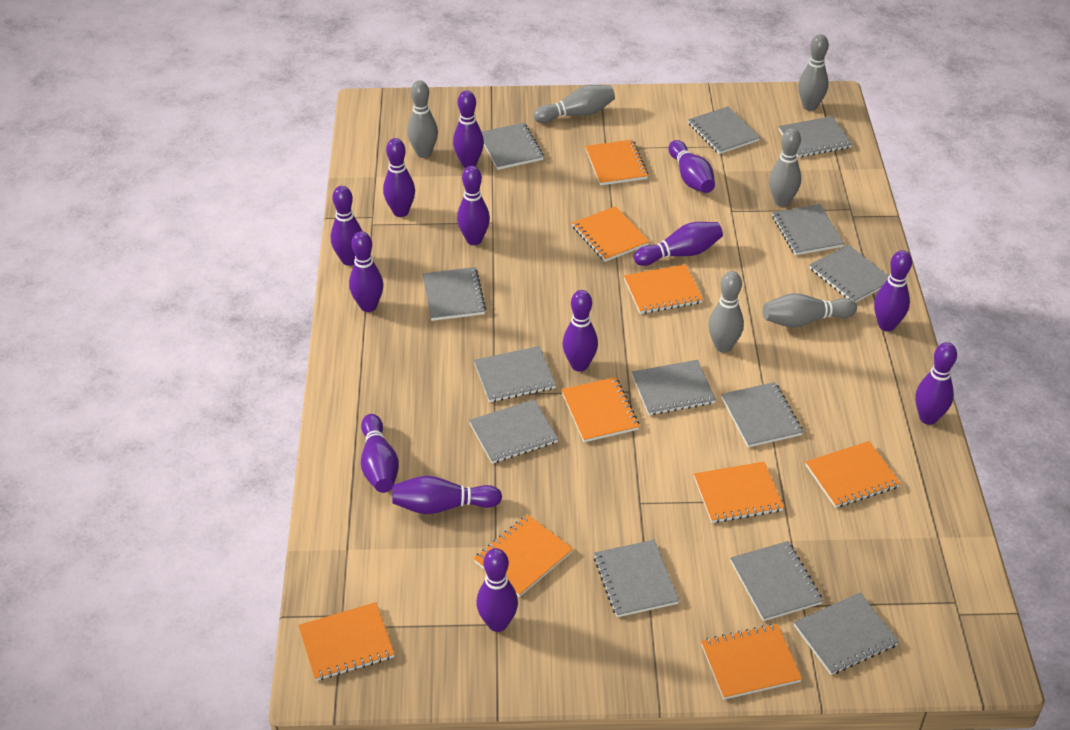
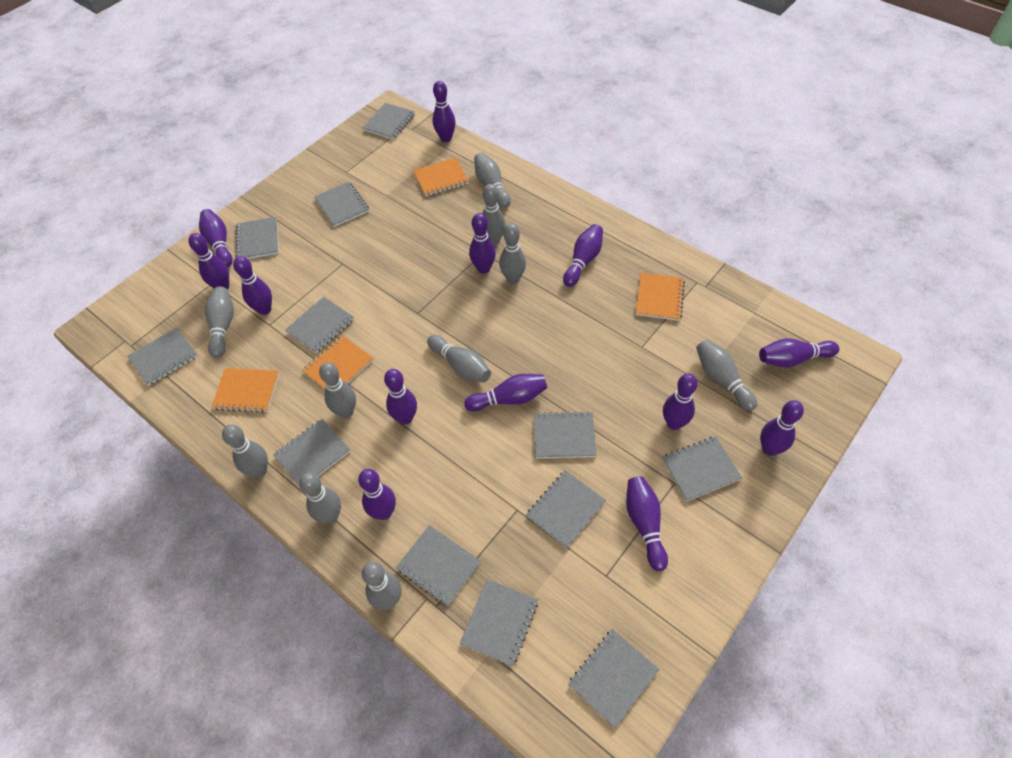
grey bowling pin: 6 -> 10
grey notebook: 13 -> 12
orange notebook: 9 -> 4

